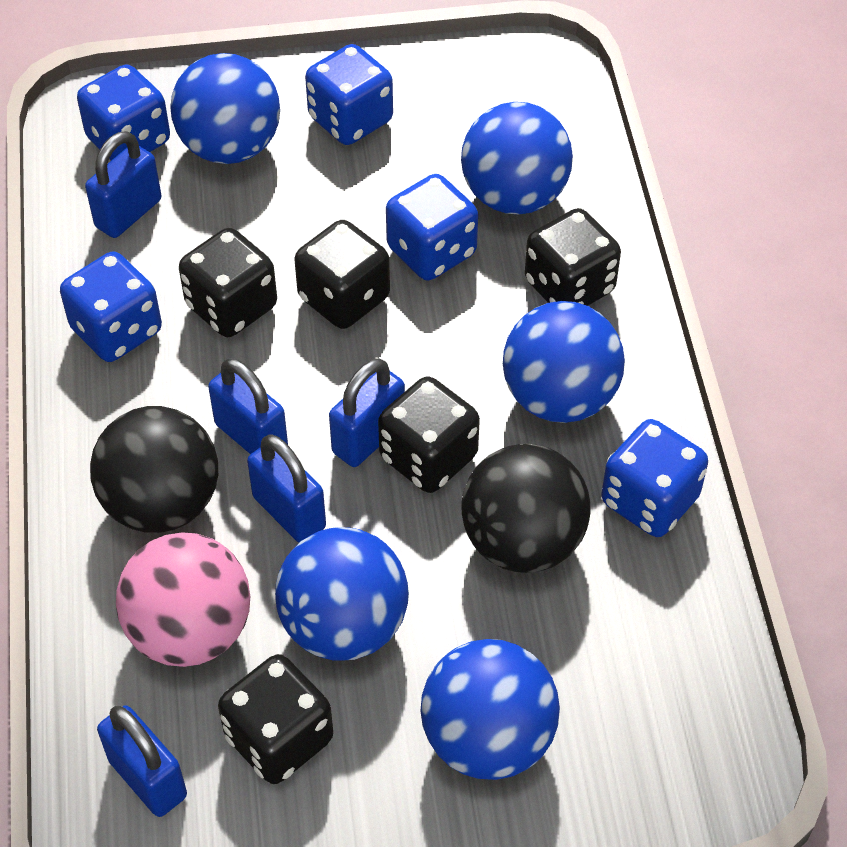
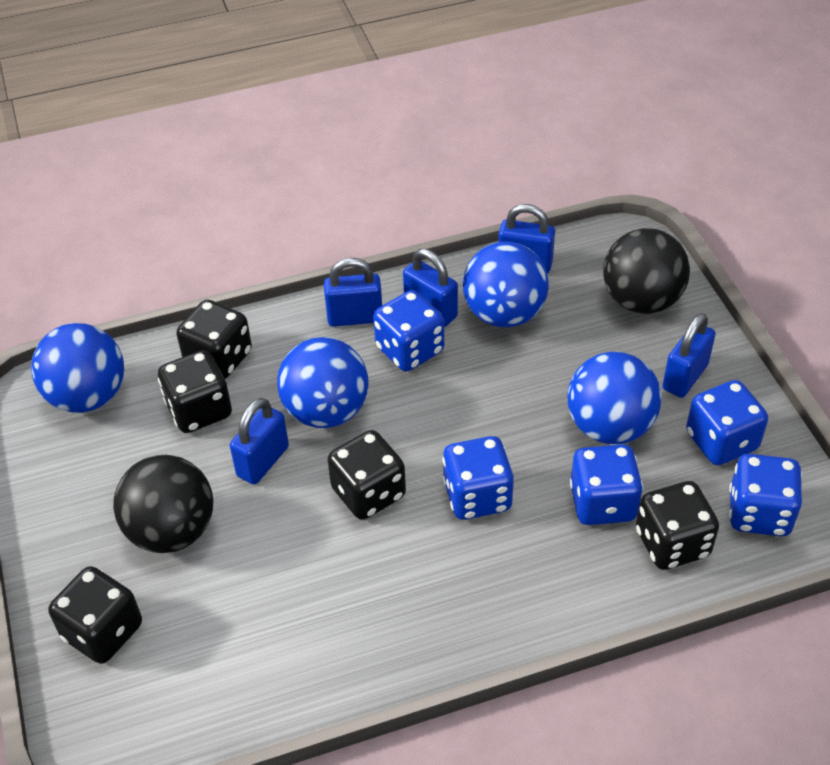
blue ball: 5 -> 4
pink ball: 1 -> 0

